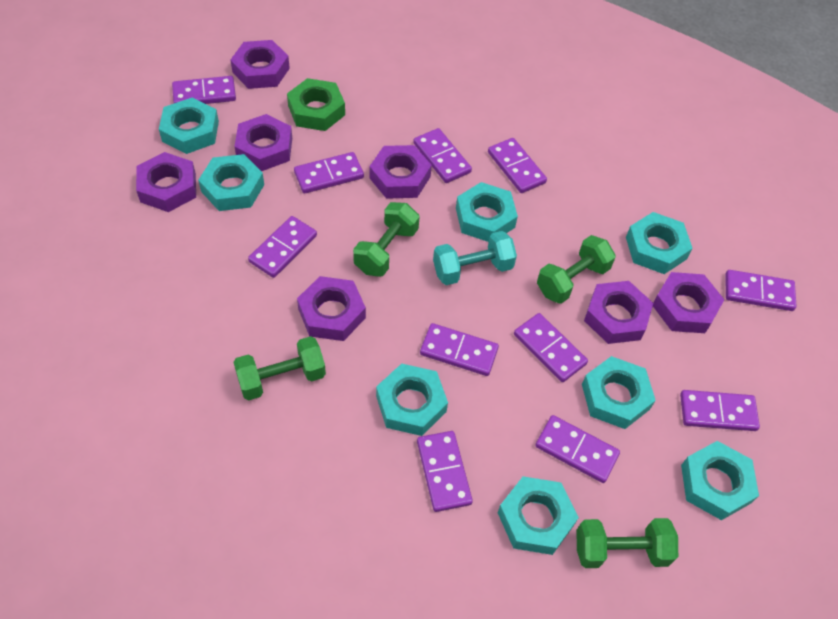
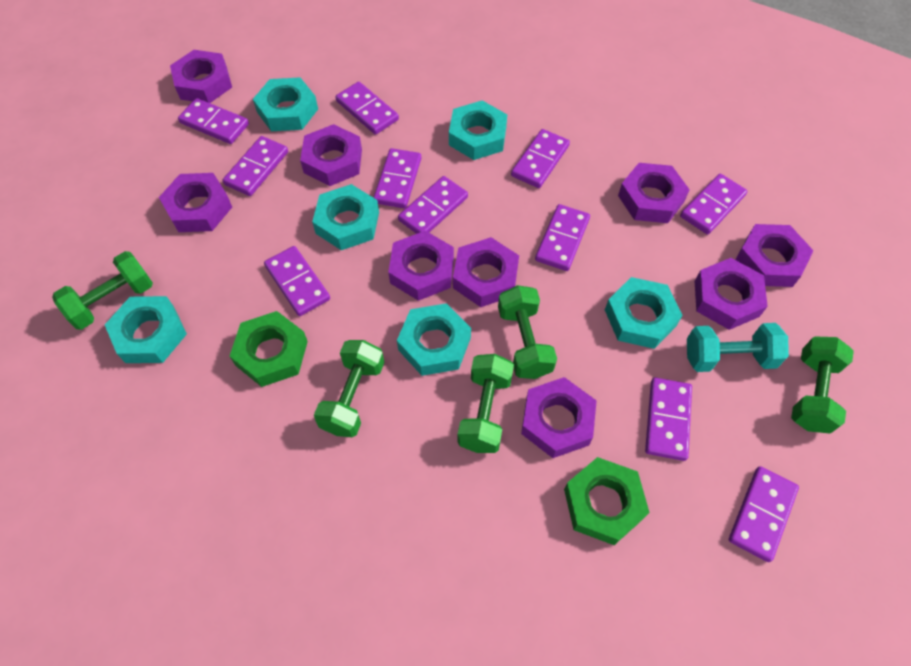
green dumbbell: 4 -> 5
green nut: 1 -> 2
purple nut: 7 -> 9
turquoise nut: 8 -> 6

